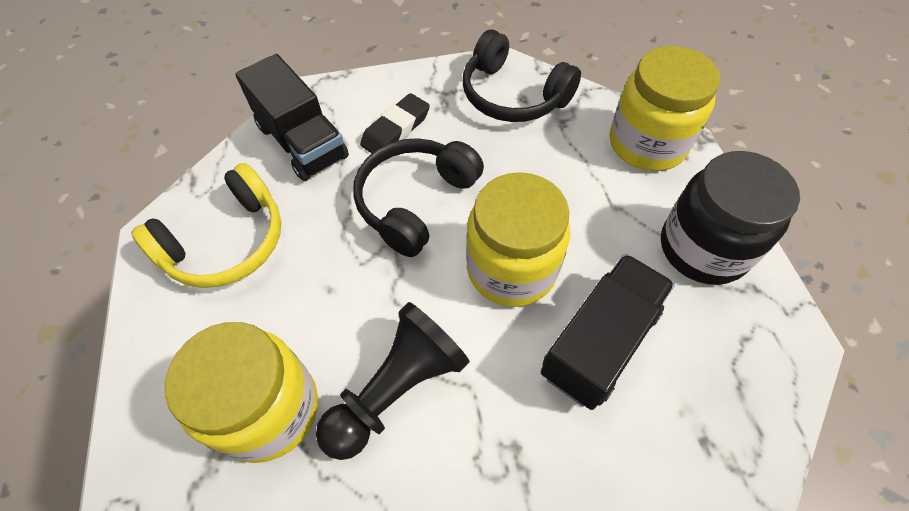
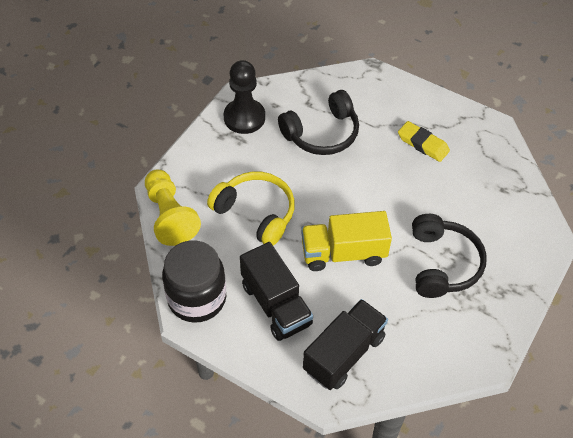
black eraser: 1 -> 0
yellow eraser: 0 -> 1
yellow jar: 3 -> 0
yellow pawn: 0 -> 1
yellow truck: 0 -> 1

